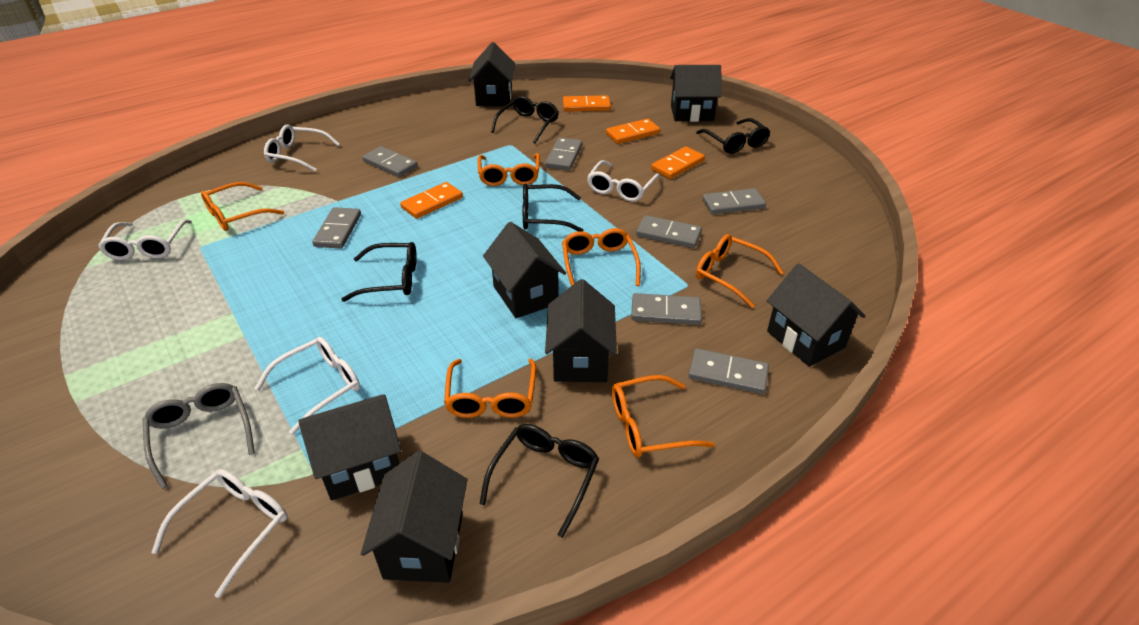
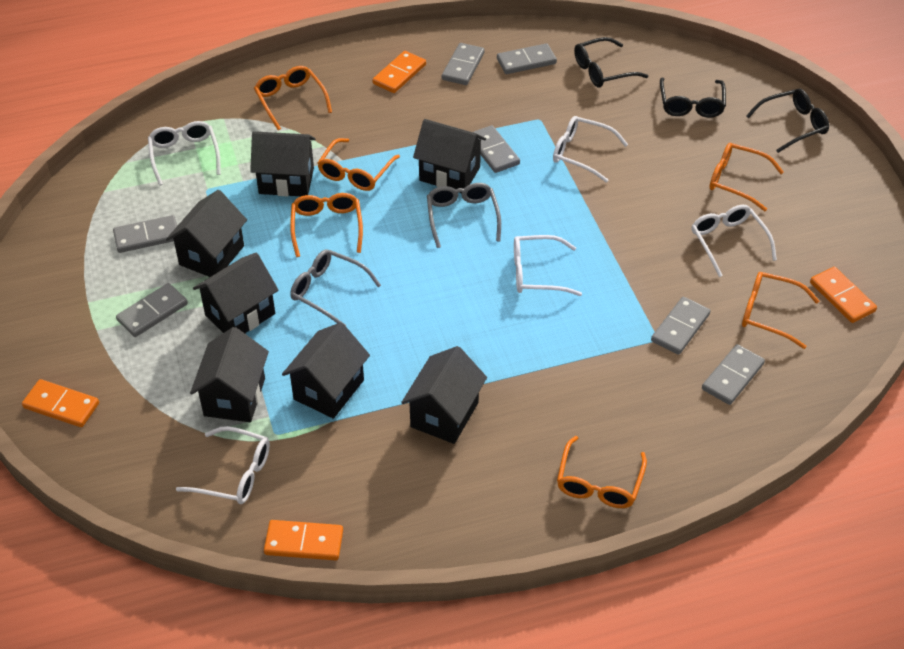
black glasses: 5 -> 3
grey glasses: 1 -> 2

